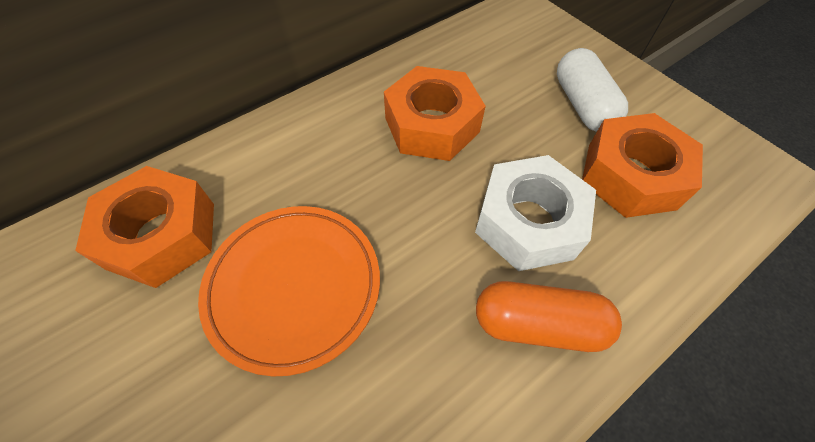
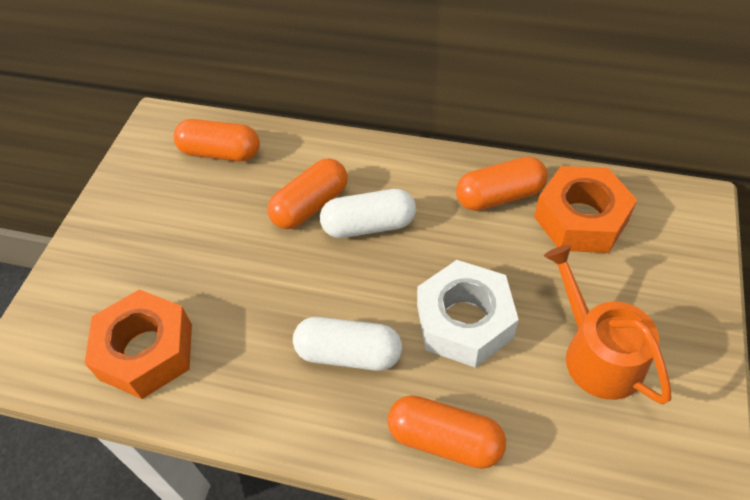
orange capsule: 1 -> 4
orange nut: 3 -> 2
orange plate: 1 -> 0
orange watering can: 0 -> 1
white capsule: 1 -> 2

